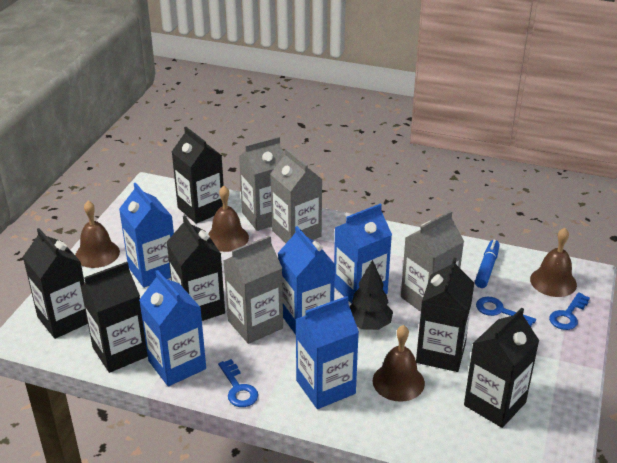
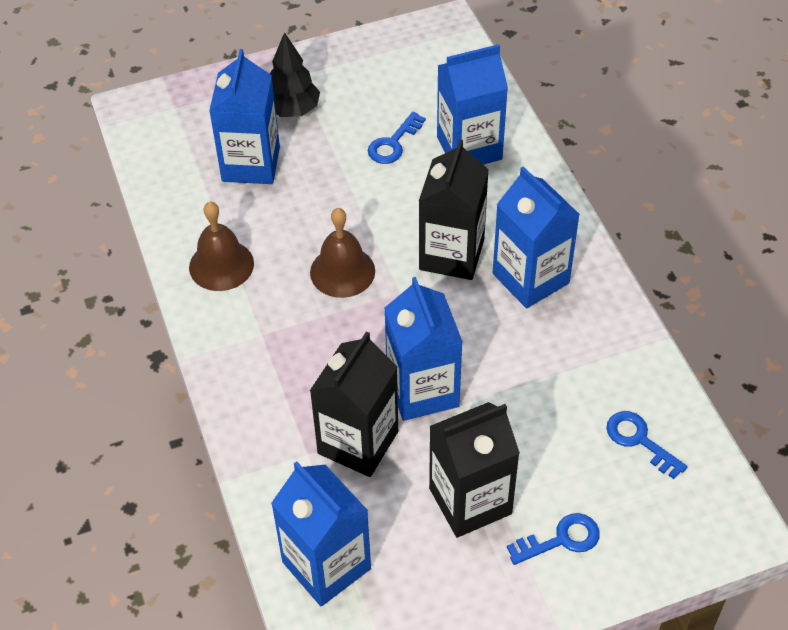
black carton: 6 -> 3
blue marker: 1 -> 0
brown bell: 4 -> 2
grey carton: 4 -> 0

